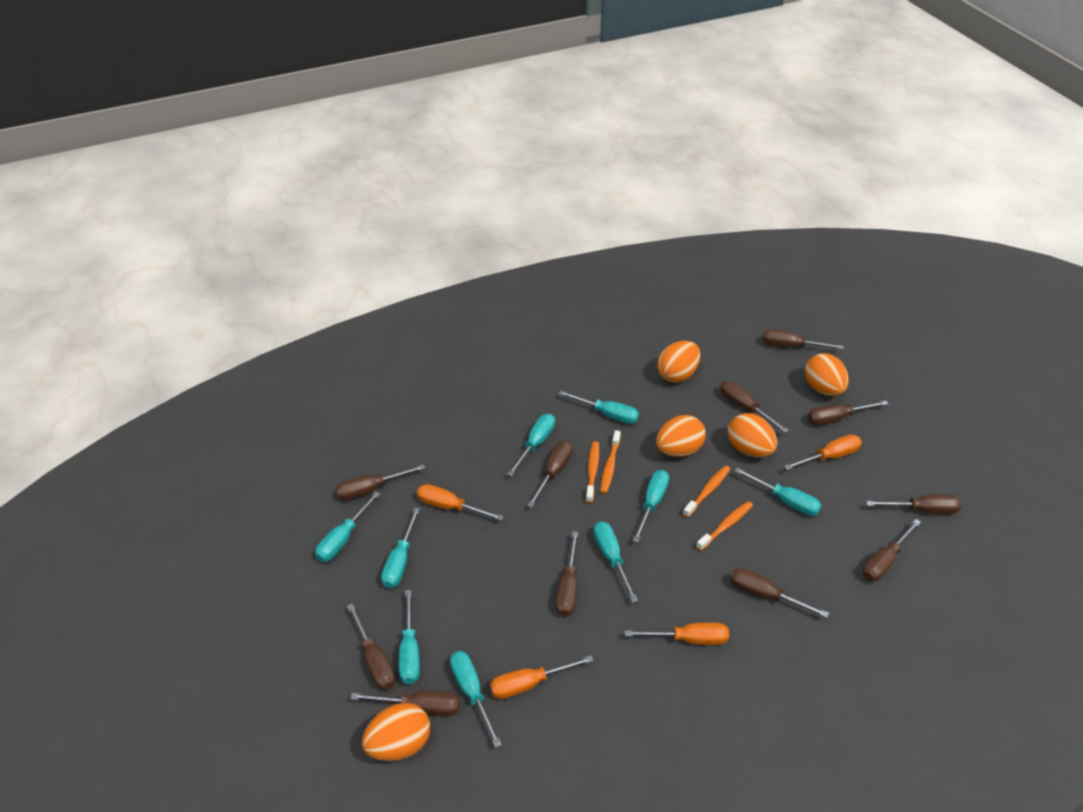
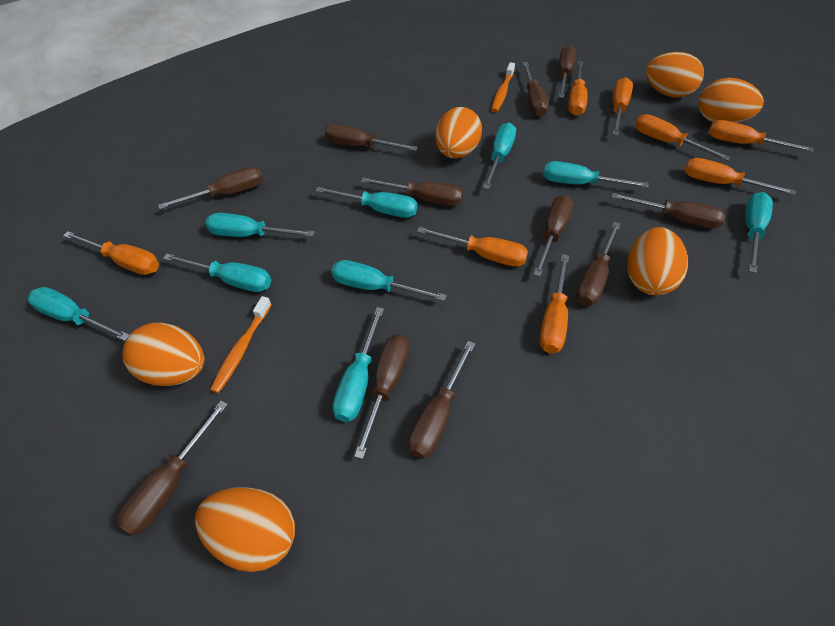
orange egg: 5 -> 6
orange screwdriver: 4 -> 8
orange toothbrush: 4 -> 2

